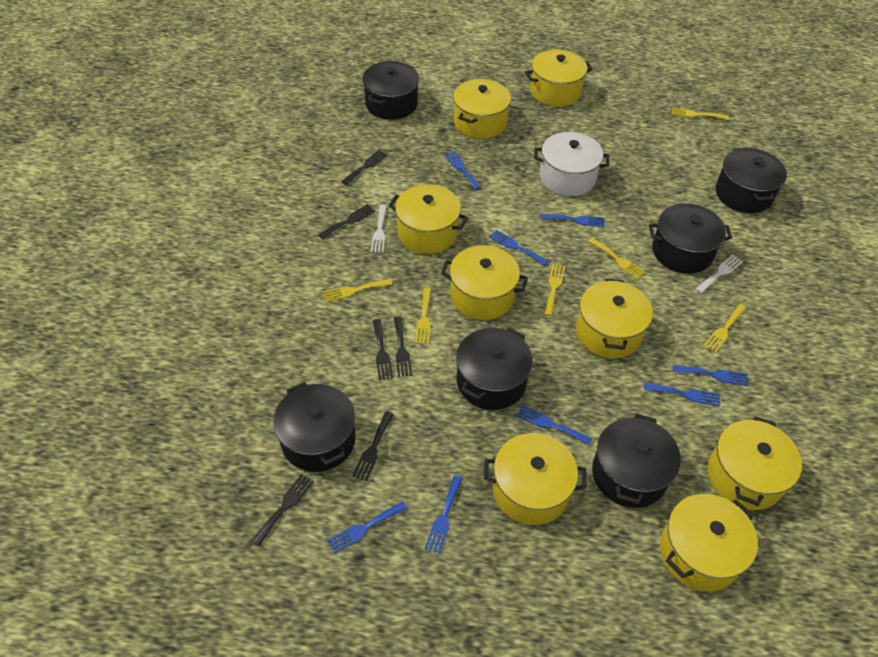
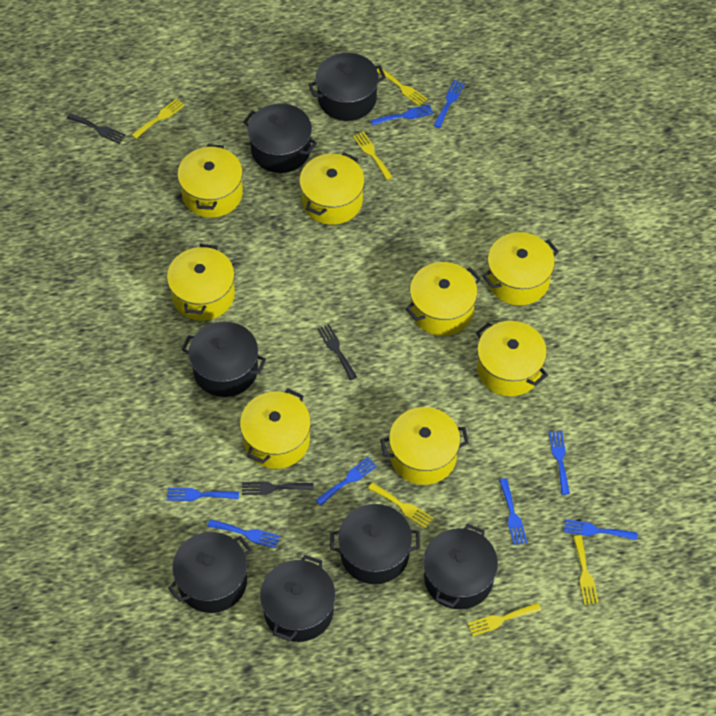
black fork: 6 -> 3
black pot: 6 -> 7
white fork: 2 -> 0
white pot: 1 -> 0

